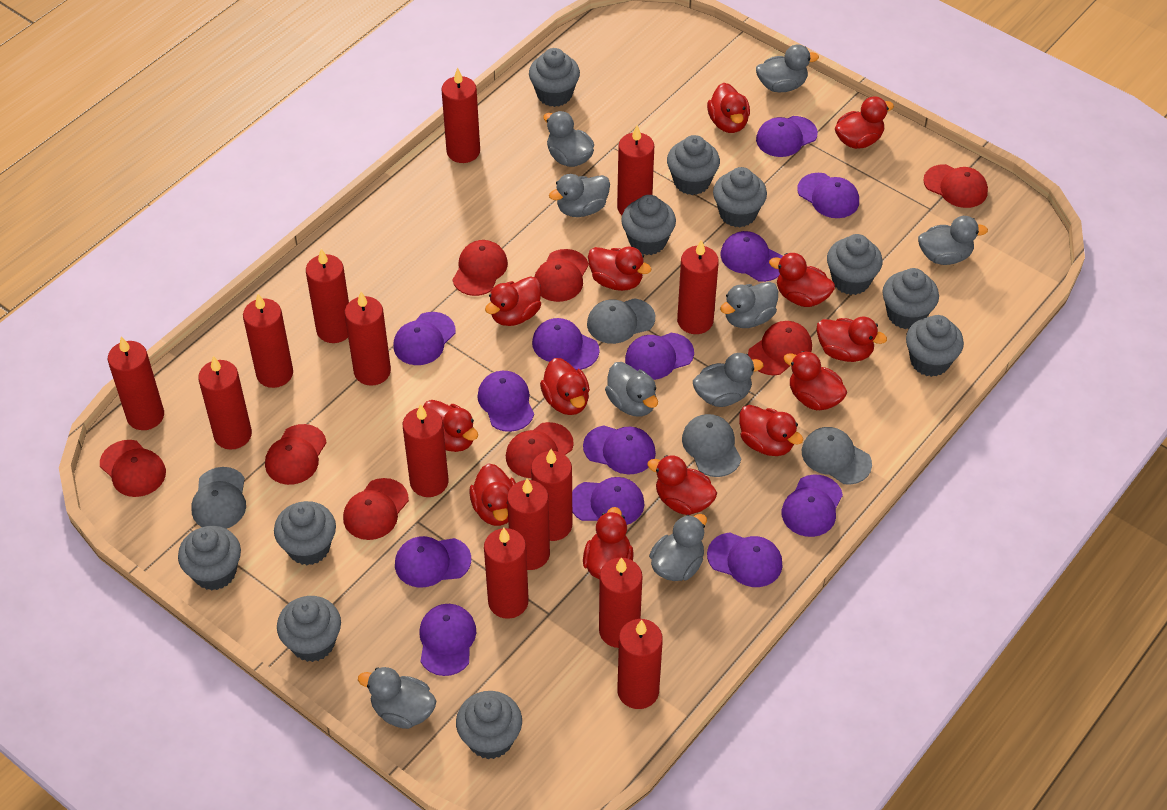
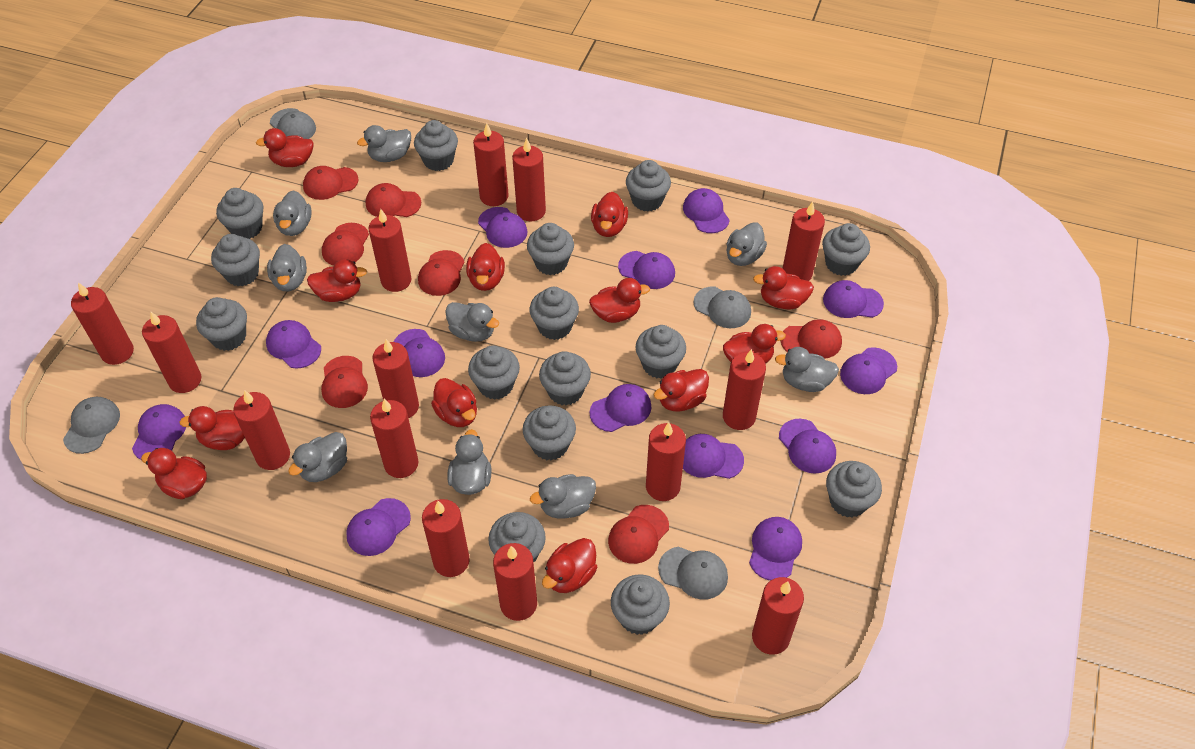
grey cupcake: 11 -> 15
red cap: 8 -> 7
red duck: 13 -> 12

